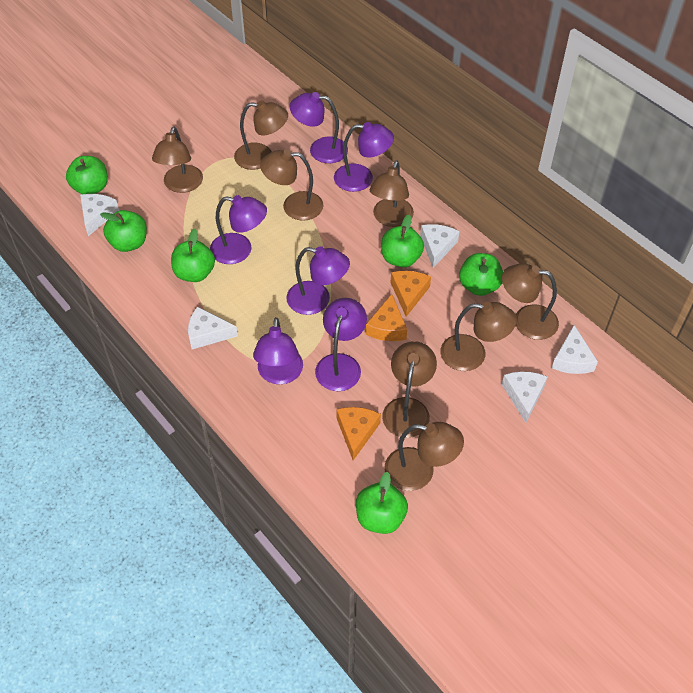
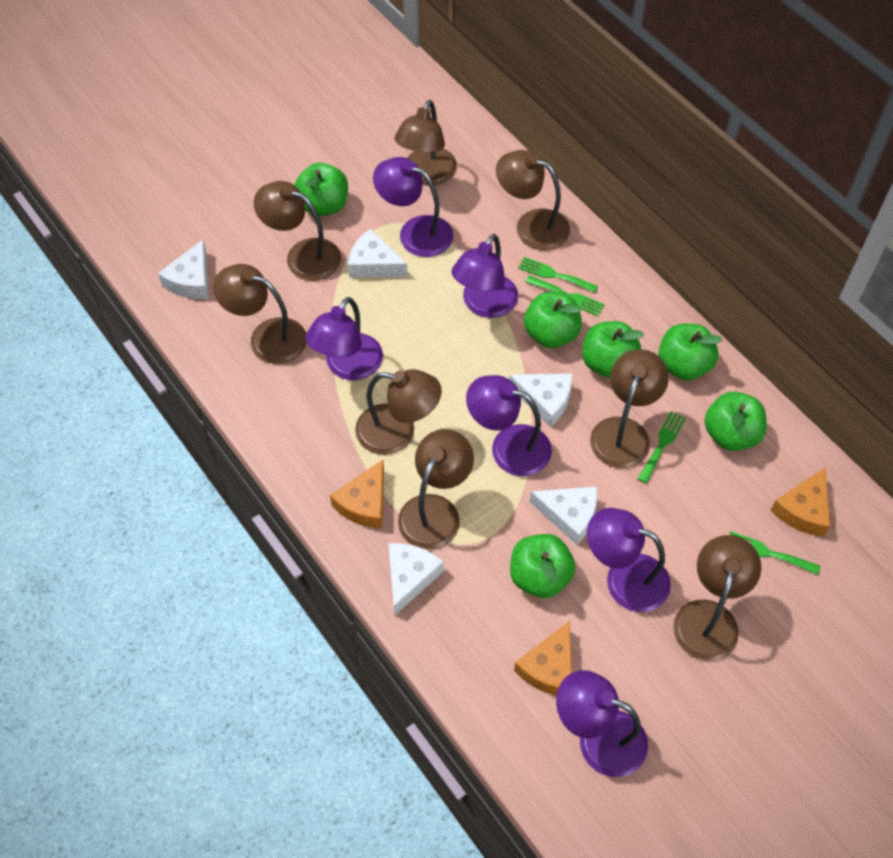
green fork: 0 -> 4

